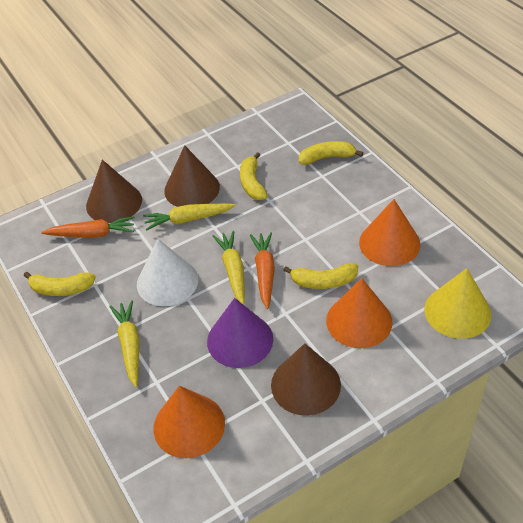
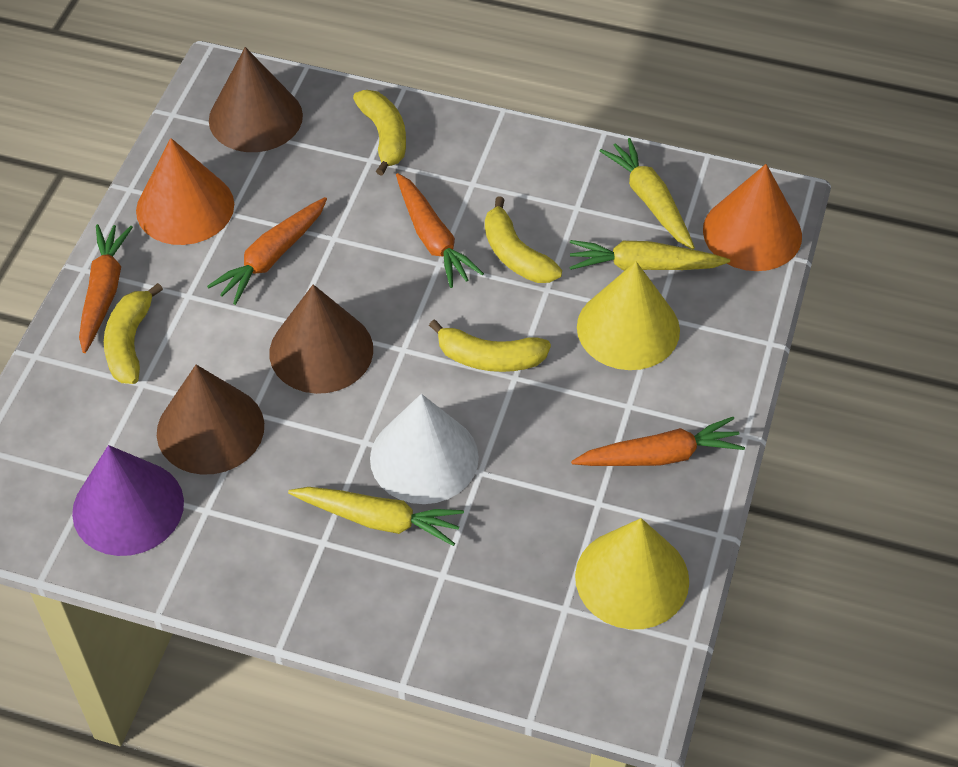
orange carrot: 2 -> 4
orange cone: 3 -> 2
yellow cone: 1 -> 2

